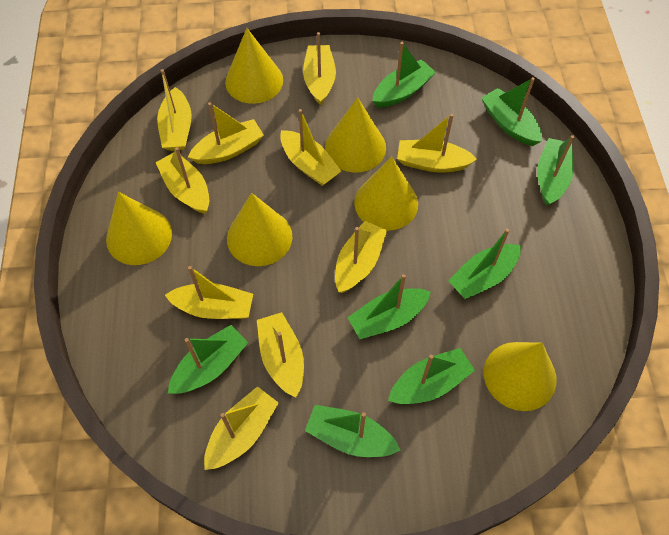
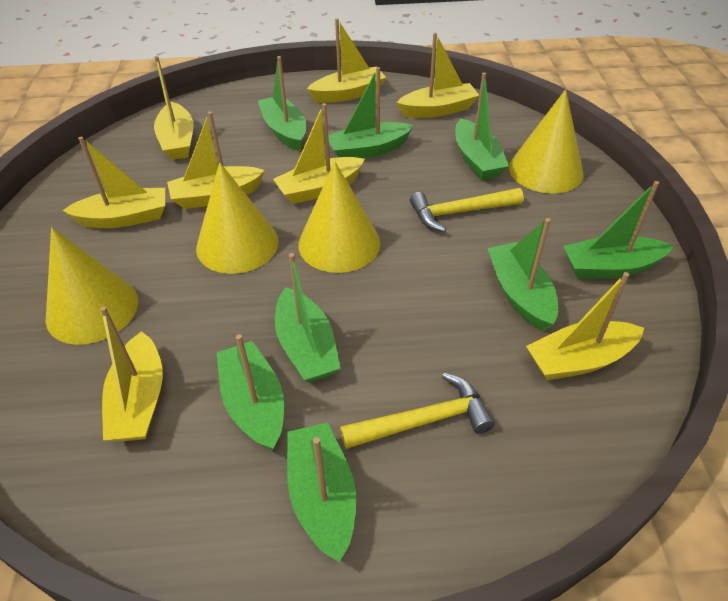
yellow boat: 10 -> 8
yellow cone: 6 -> 4
yellow hammer: 0 -> 2

